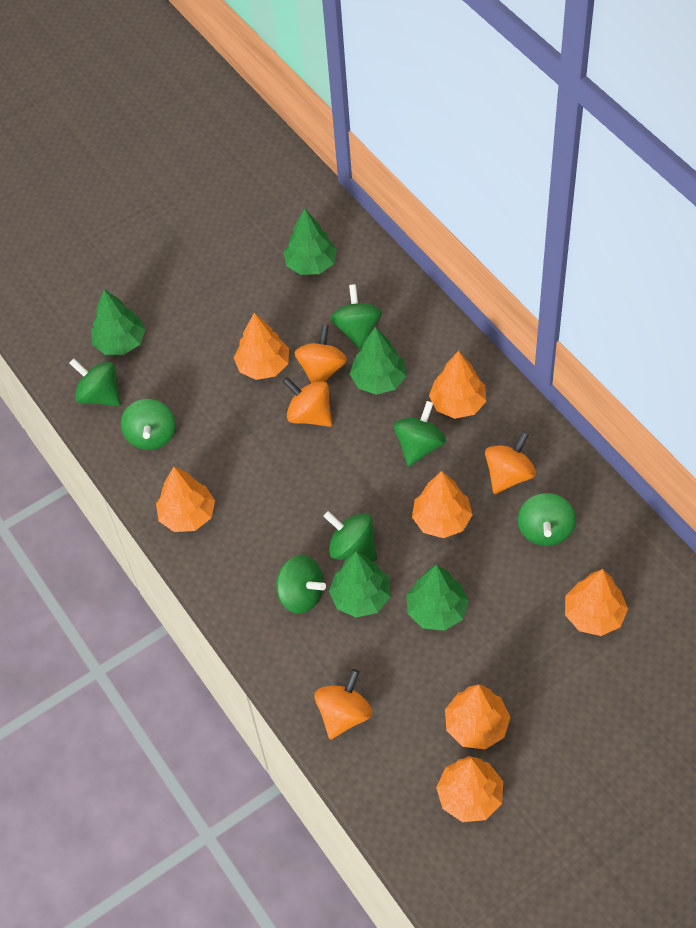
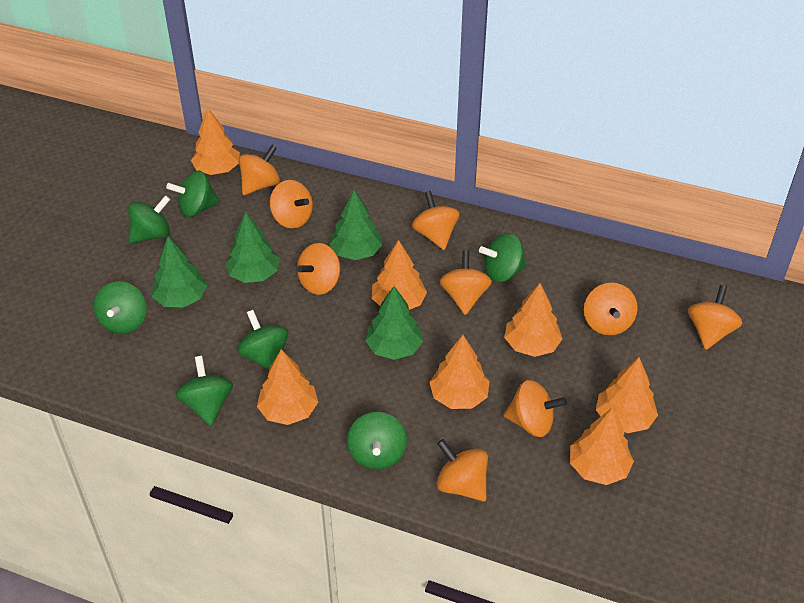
green tree: 5 -> 4
orange spinning top: 4 -> 9

